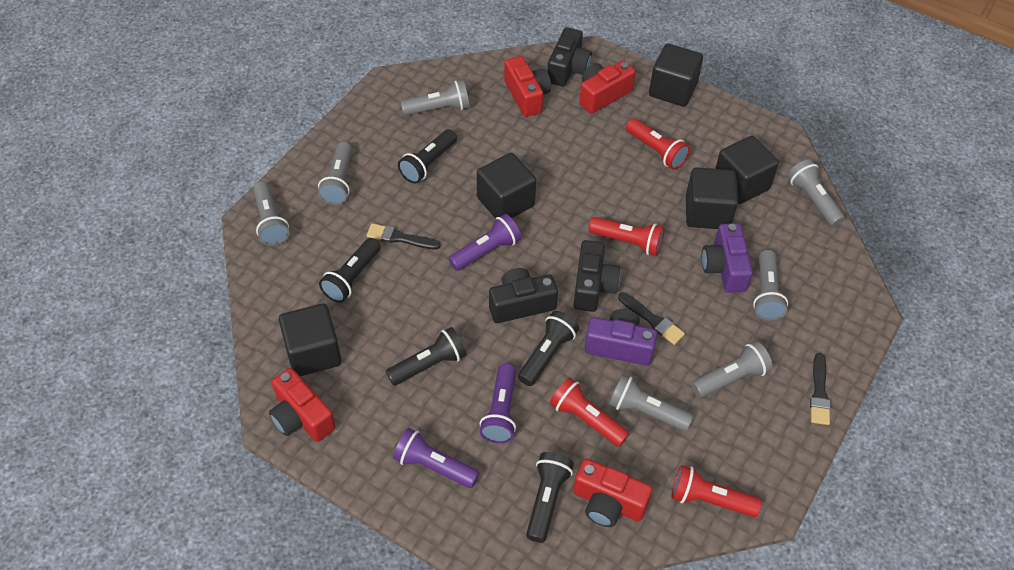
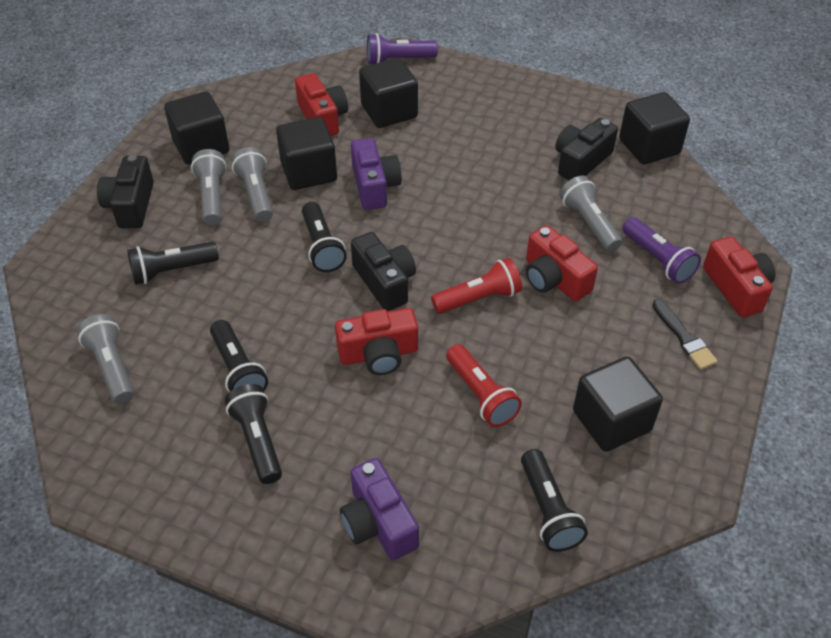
black brush: 3 -> 1
grey flashlight: 7 -> 4
purple flashlight: 3 -> 2
red flashlight: 4 -> 2

